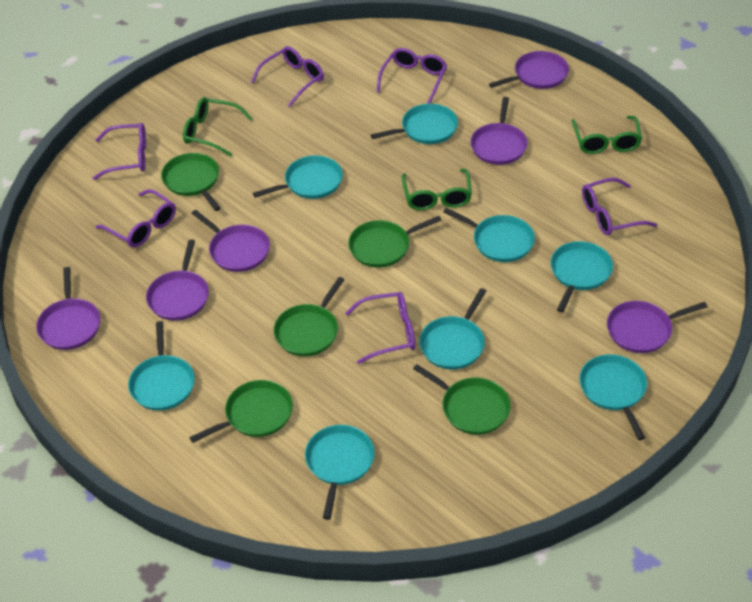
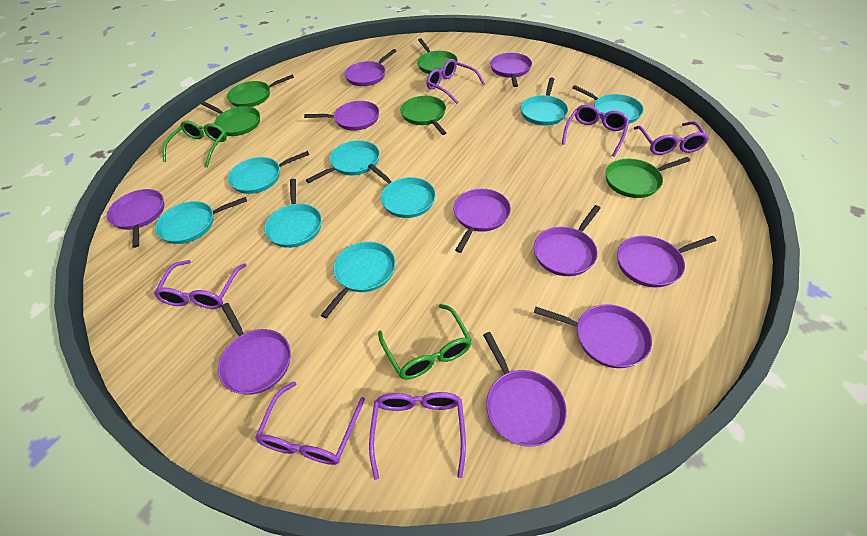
green glasses: 3 -> 2
purple pan: 6 -> 10

